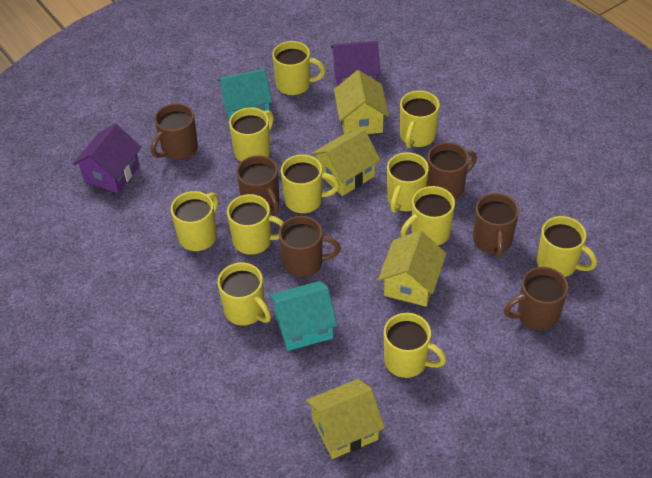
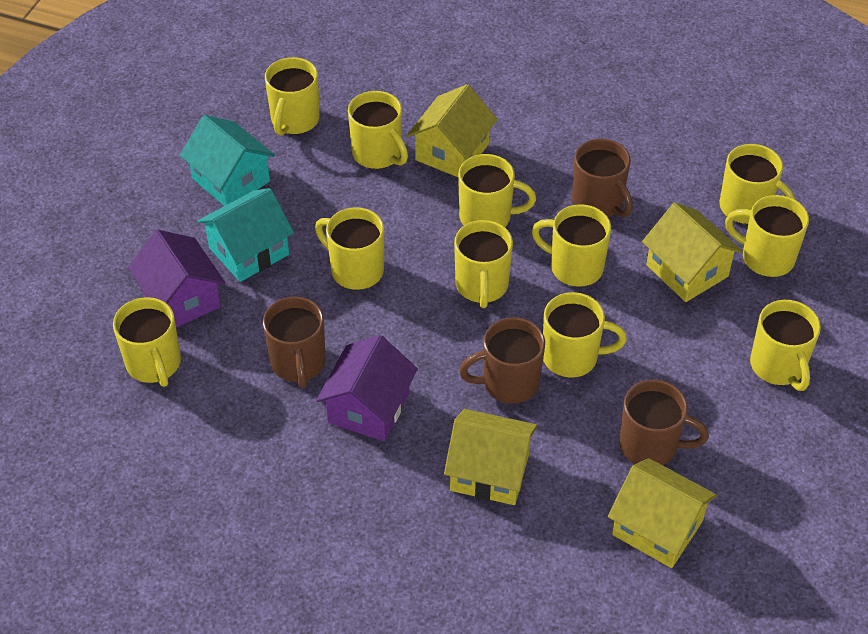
brown mug: 6 -> 4

